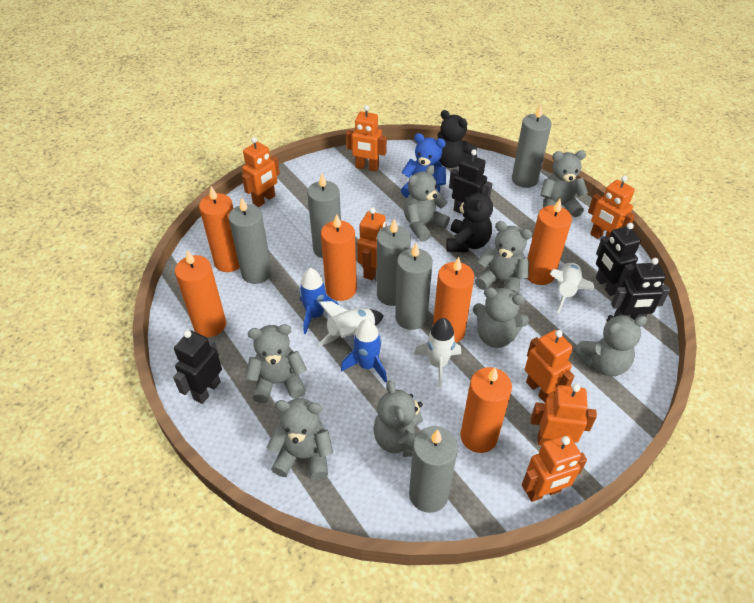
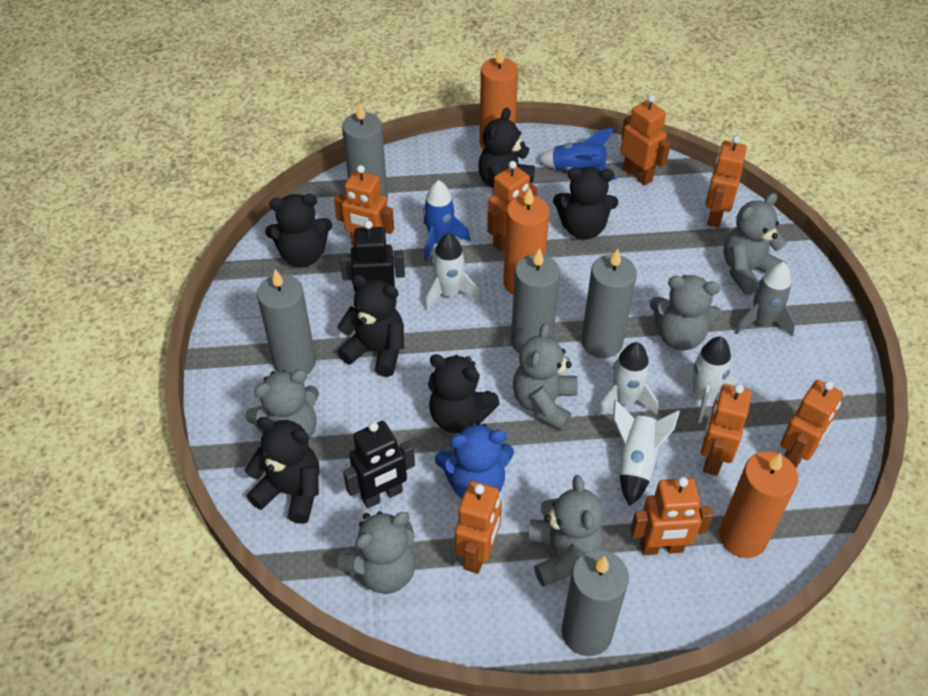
black robot: 4 -> 2
black teddy bear: 2 -> 6
grey candle: 6 -> 5
grey rocket: 0 -> 1
grey teddy bear: 8 -> 6
orange candle: 6 -> 3
orange robot: 7 -> 8
white rocket: 3 -> 4

